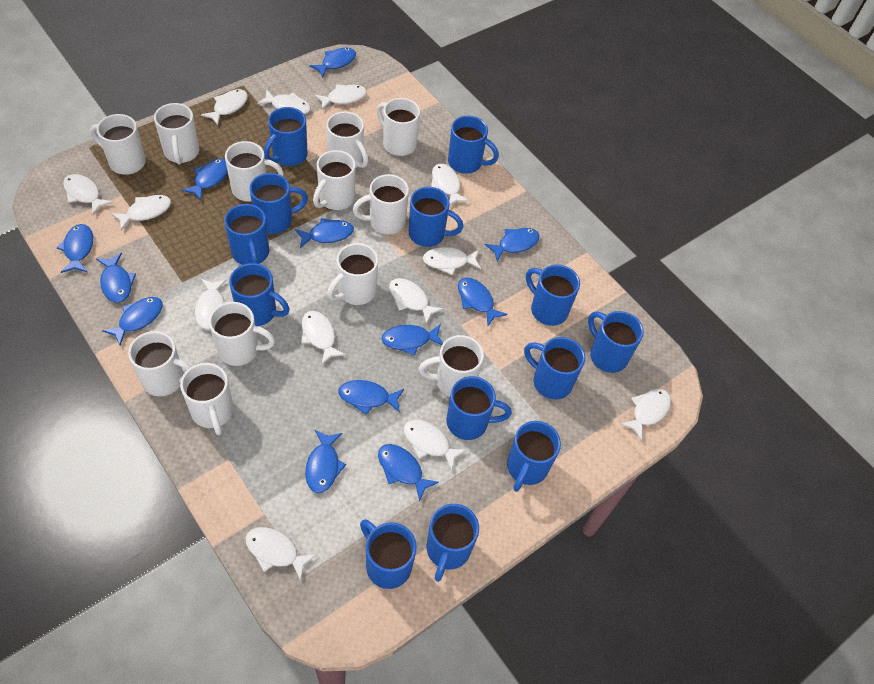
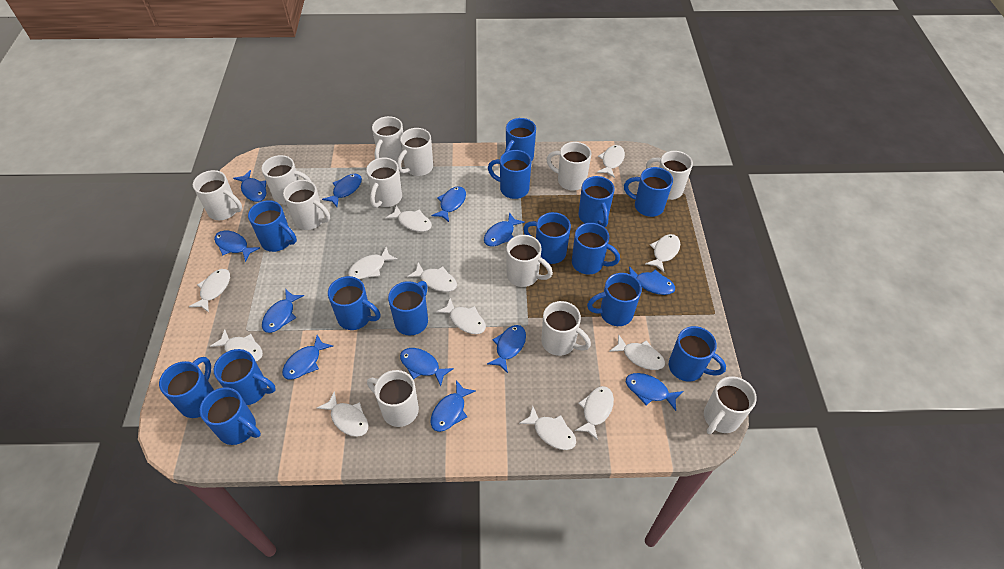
blue mug: 13 -> 14
white fish: 13 -> 12

